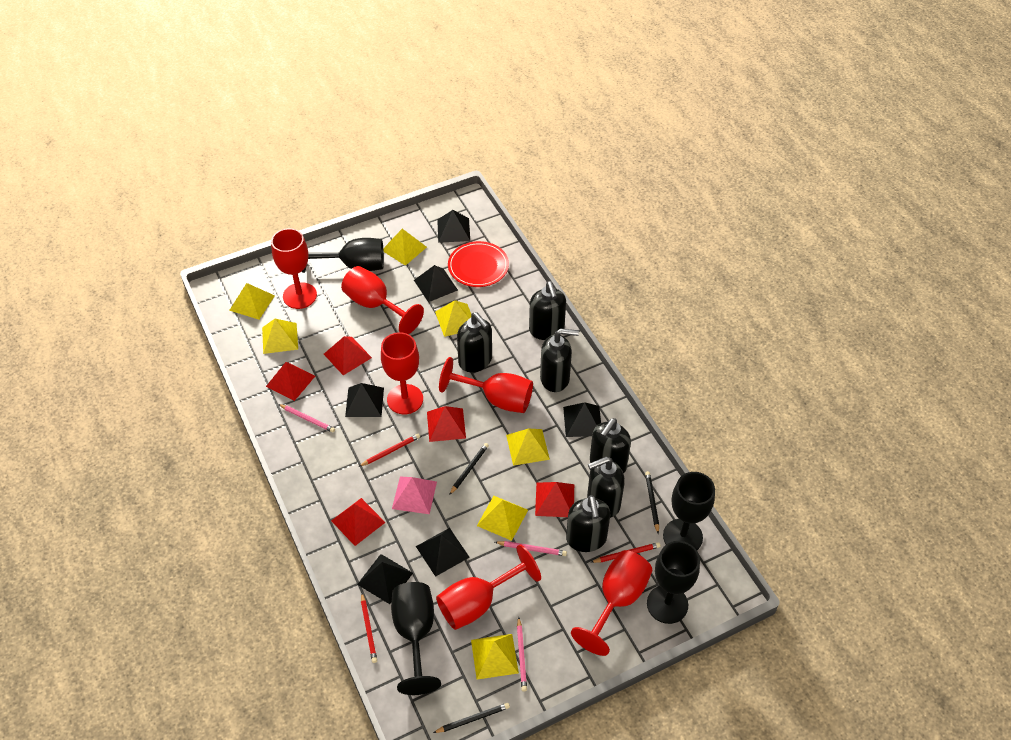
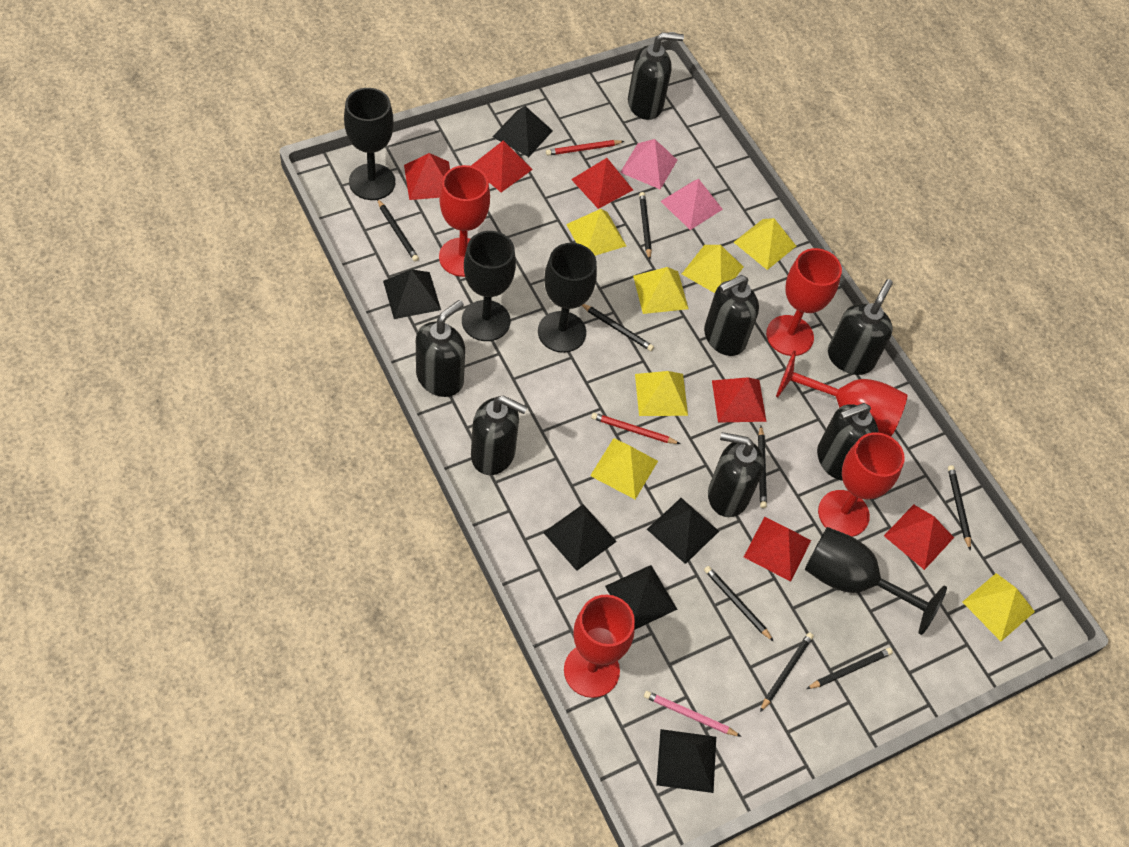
black pencil: 3 -> 8
black soap dispenser: 6 -> 7
pink pencil: 3 -> 1
pink pyramid: 1 -> 2
red goblet: 6 -> 5
red pencil: 3 -> 2
red plate: 1 -> 0
red pyramid: 5 -> 6

